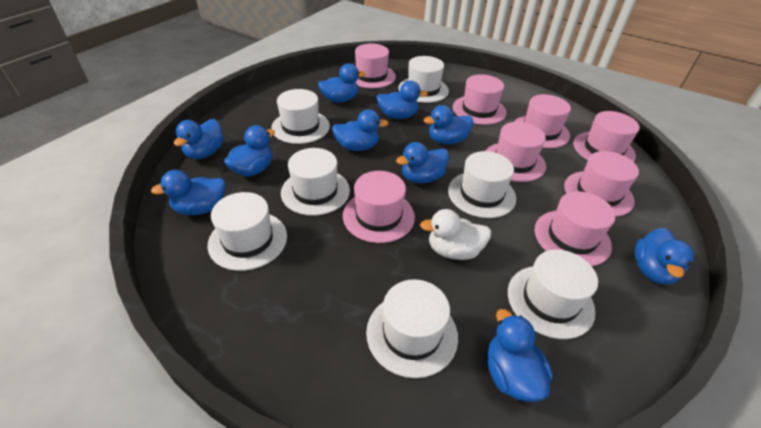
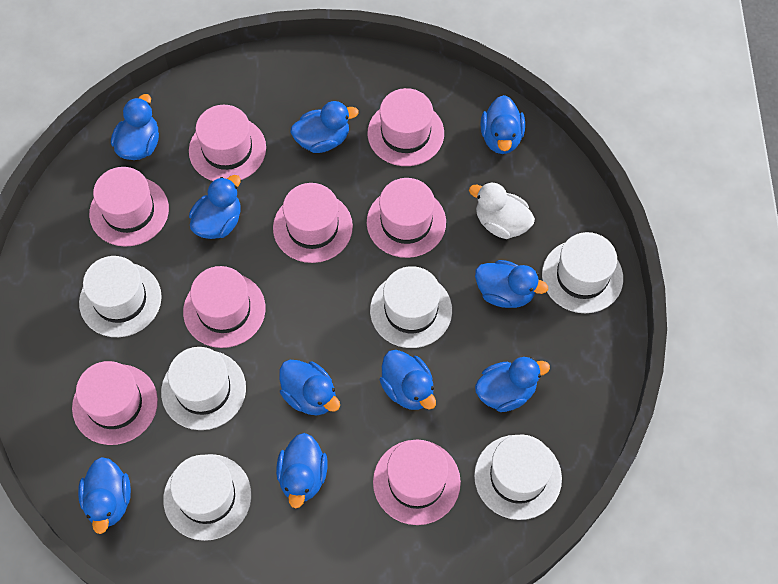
white hat: 7 -> 6

